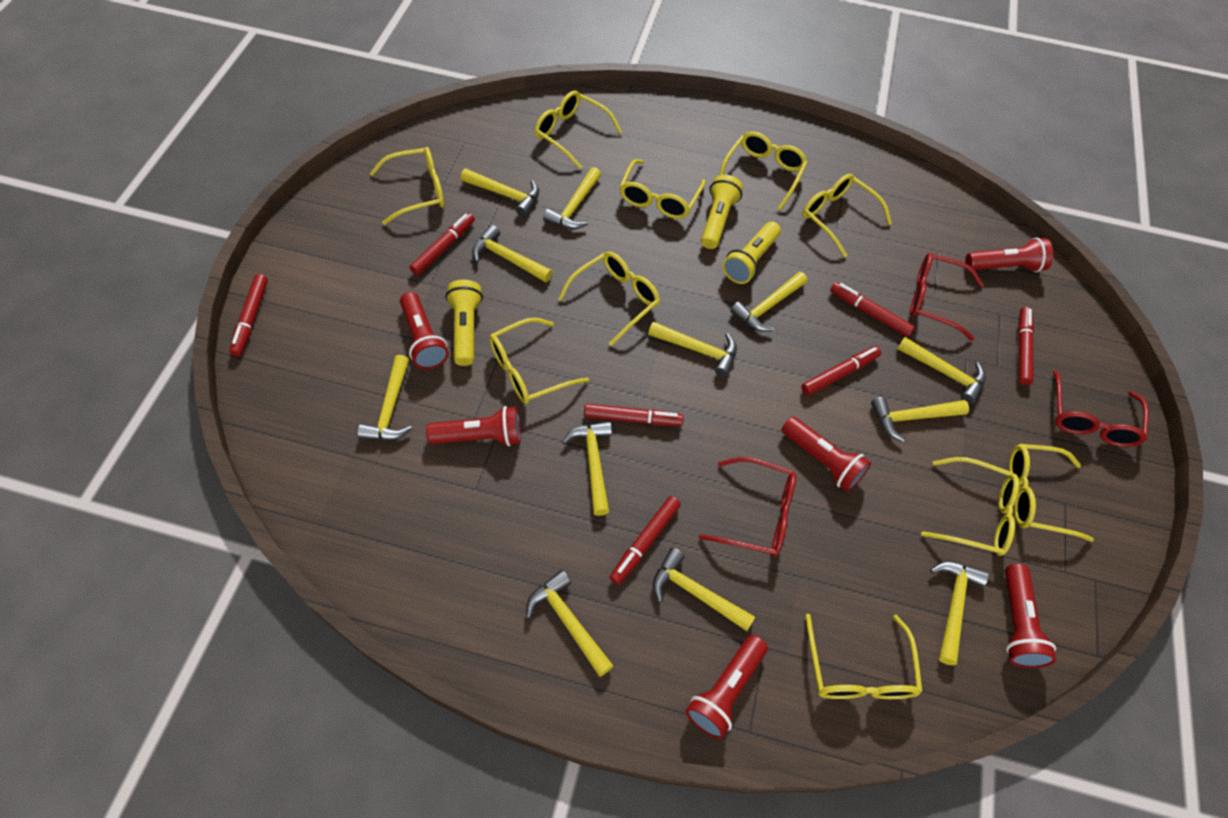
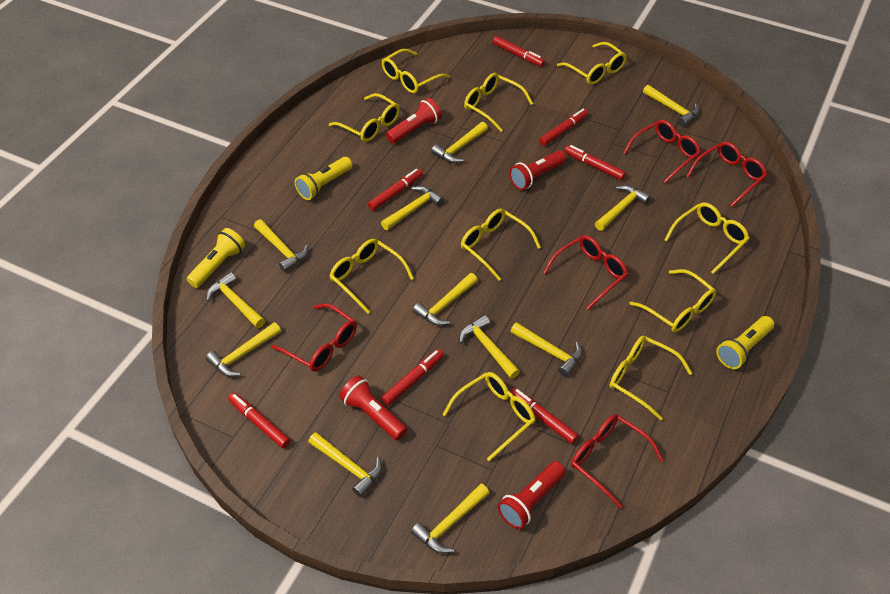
red flashlight: 6 -> 4
red glasses: 3 -> 5

